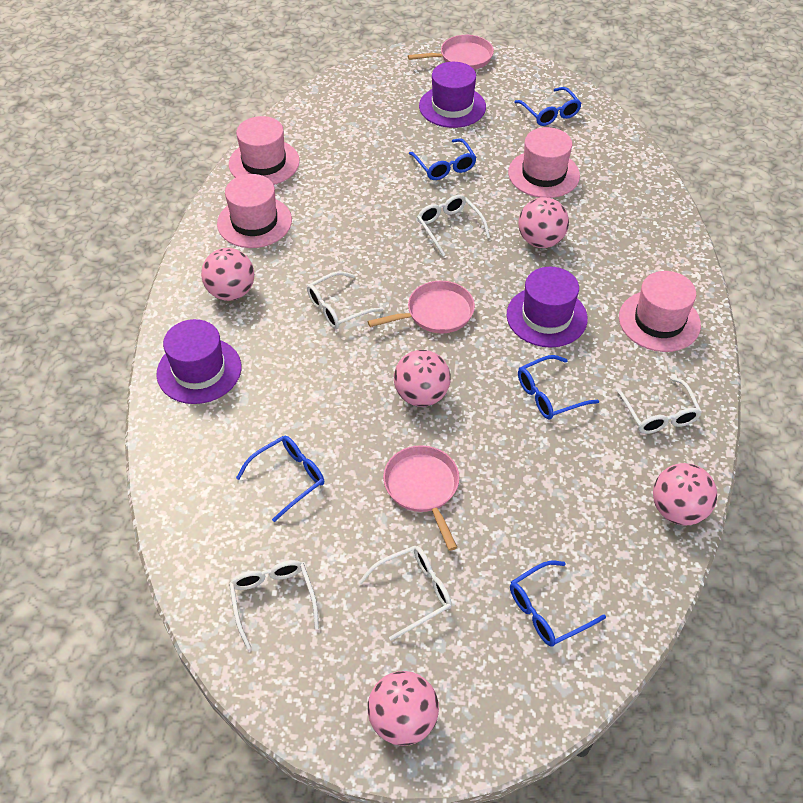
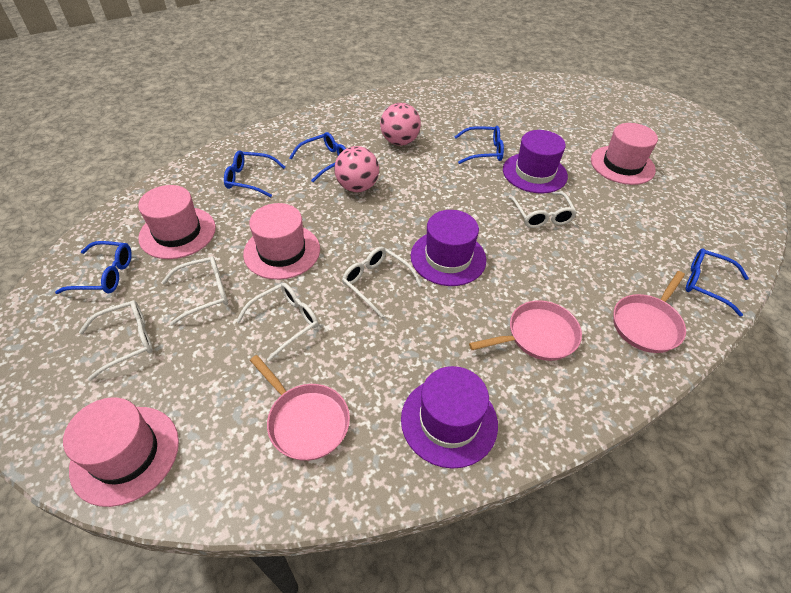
pink ball: 5 -> 2

